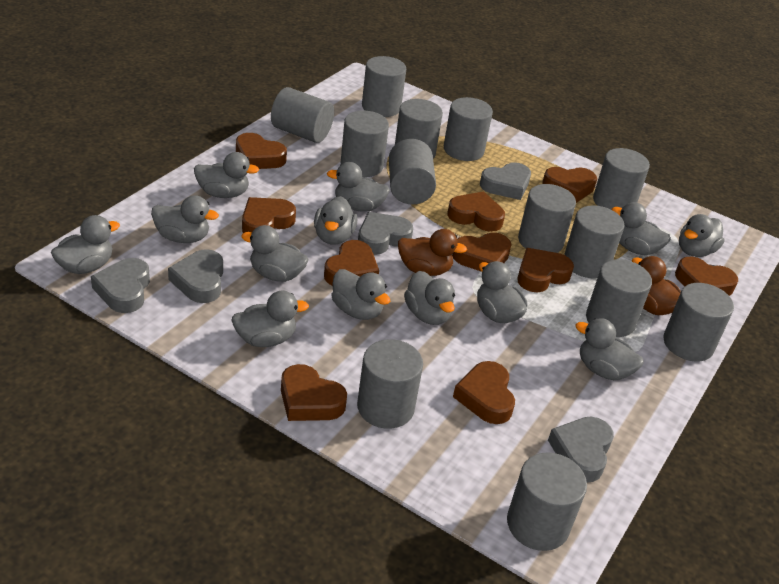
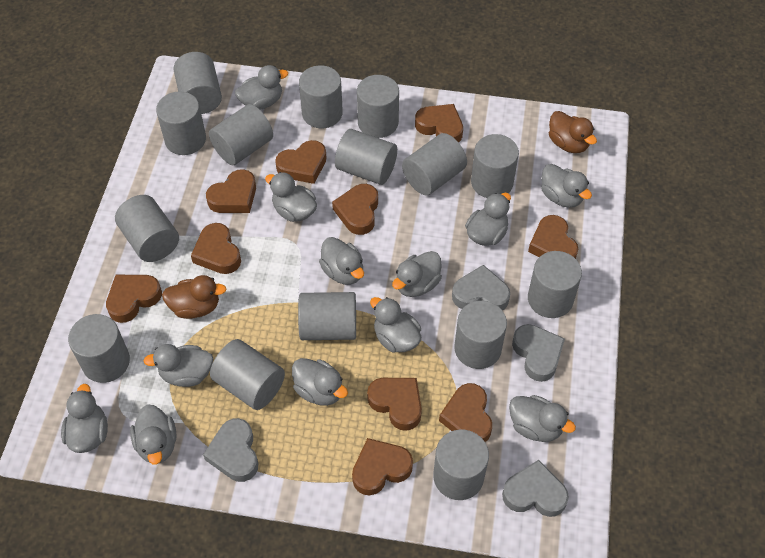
grey cylinder: 13 -> 15
grey duck: 13 -> 12
grey heart: 5 -> 4

